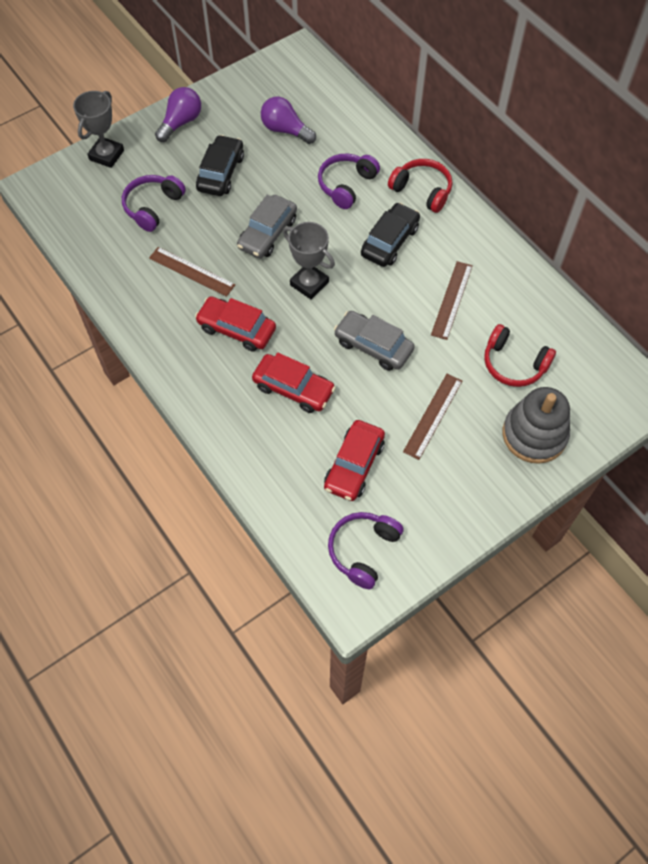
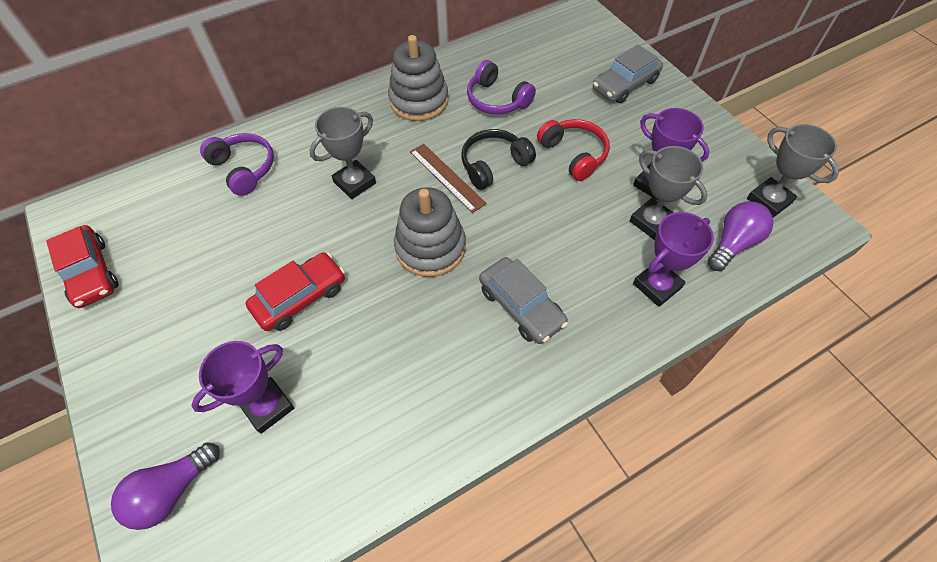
black car: 2 -> 0
black headphones: 0 -> 1
brown ruler: 3 -> 1
grey stacking toy: 1 -> 2
grey trophy: 2 -> 3
purple headphones: 3 -> 2
purple trophy: 0 -> 3
red car: 3 -> 2
red headphones: 2 -> 1

